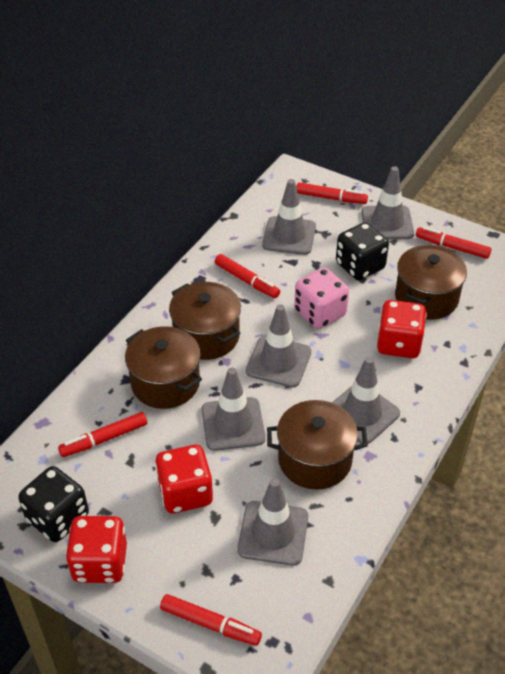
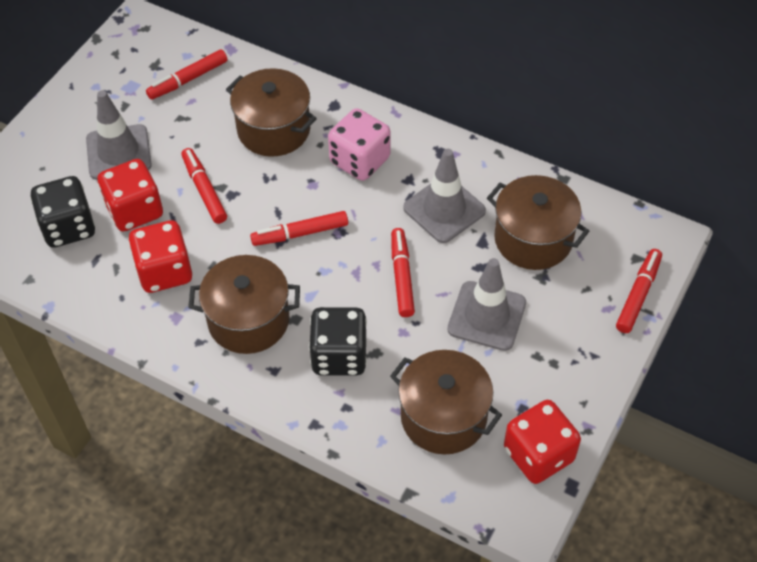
grey traffic cone: 6 -> 3

